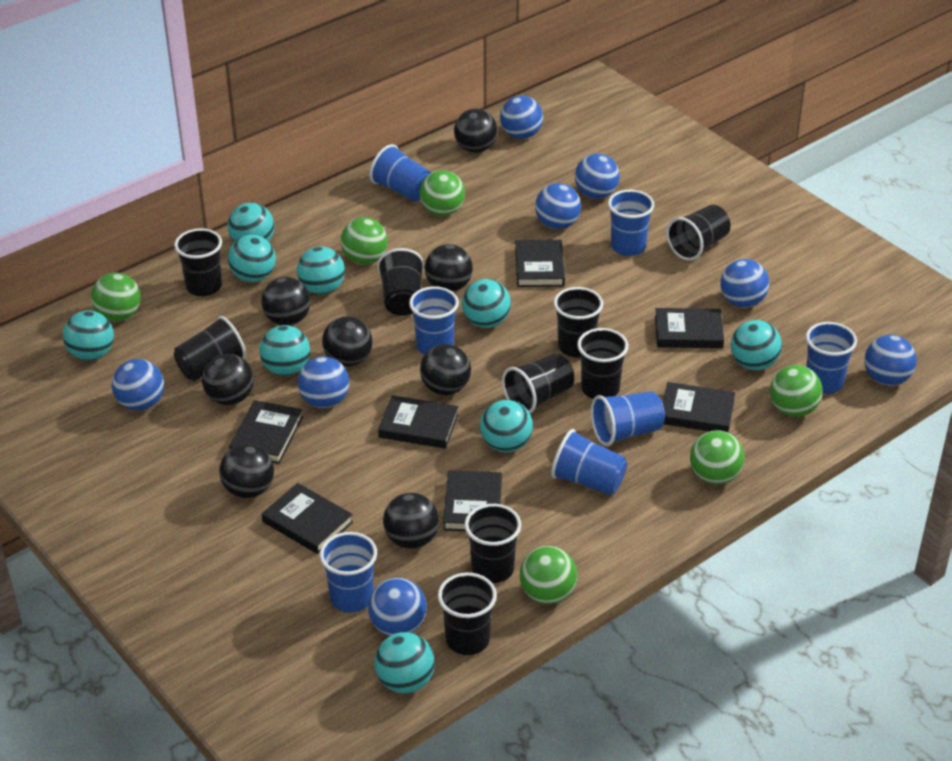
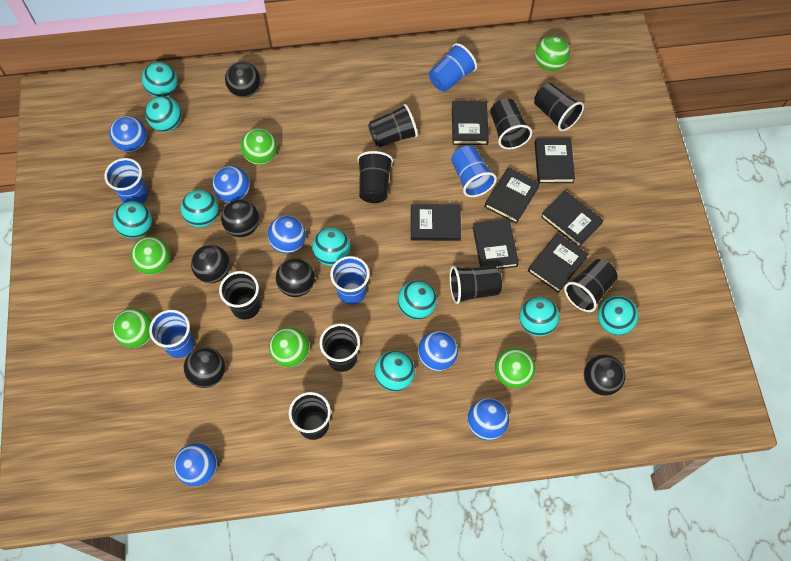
black ball: 8 -> 6
blue ball: 8 -> 6
blue cup: 7 -> 5

